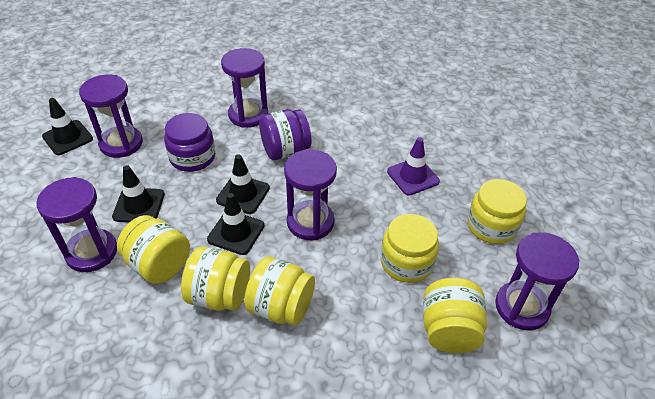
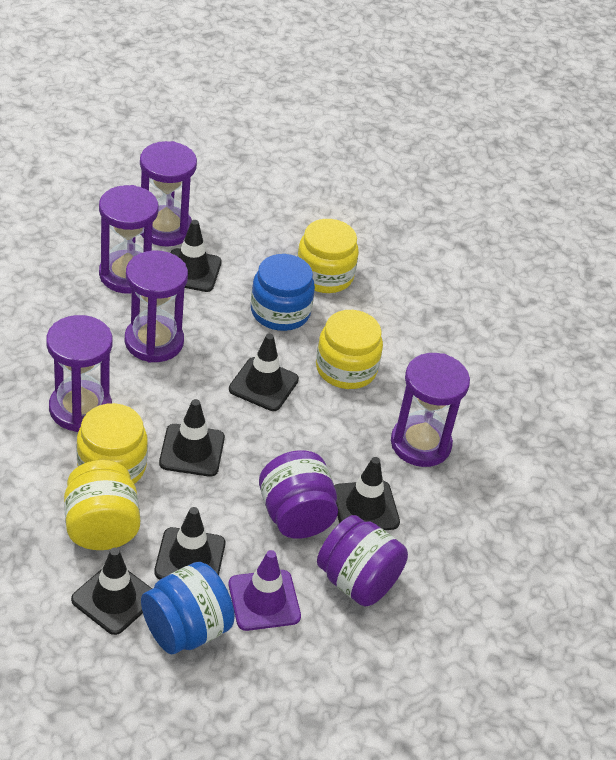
black traffic cone: 4 -> 6
blue jar: 0 -> 2
yellow jar: 6 -> 4

